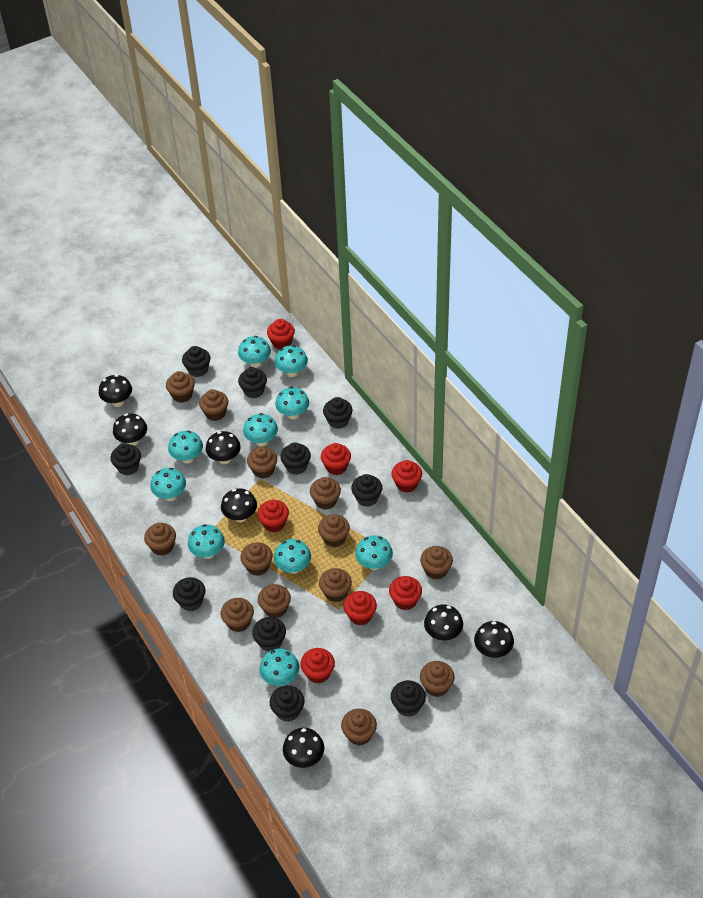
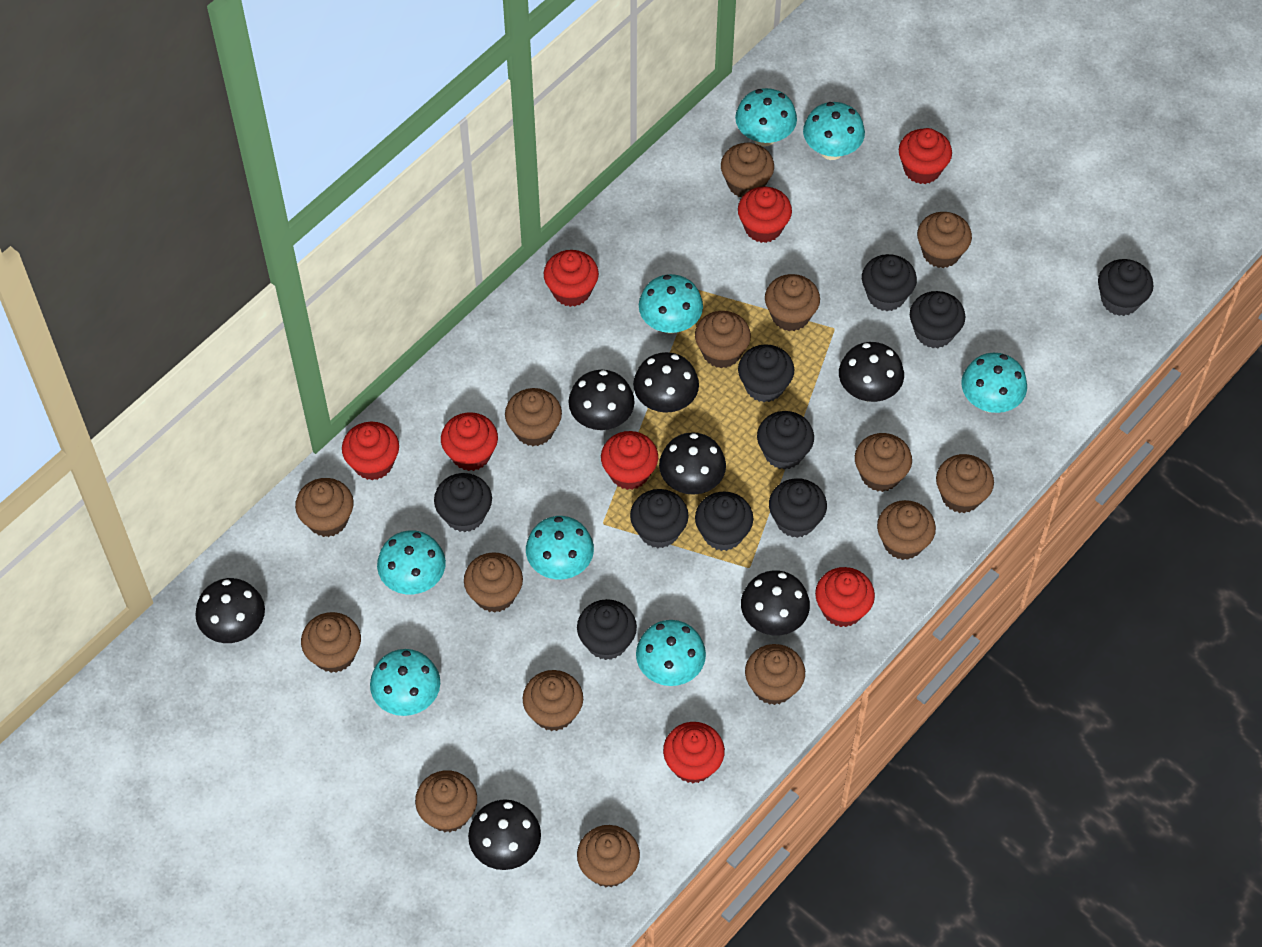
brown cupcake: 13 -> 15
red cupcake: 7 -> 8
turquoise mushroom: 10 -> 8

